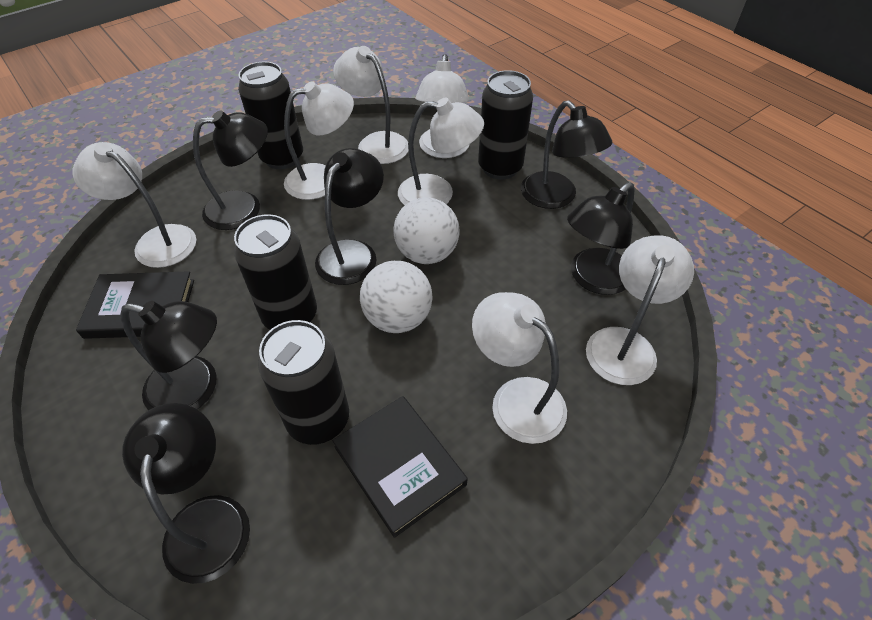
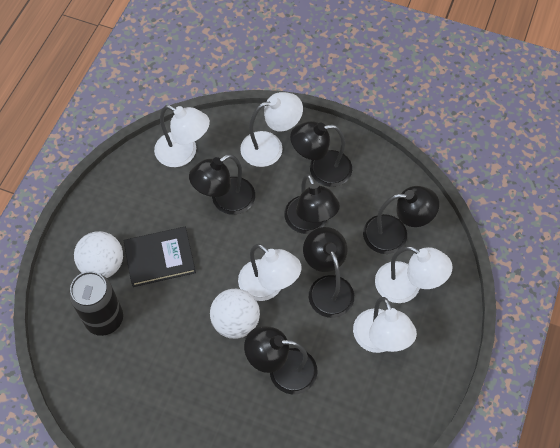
black book: 2 -> 1
black can: 4 -> 1
white lamp: 7 -> 5

